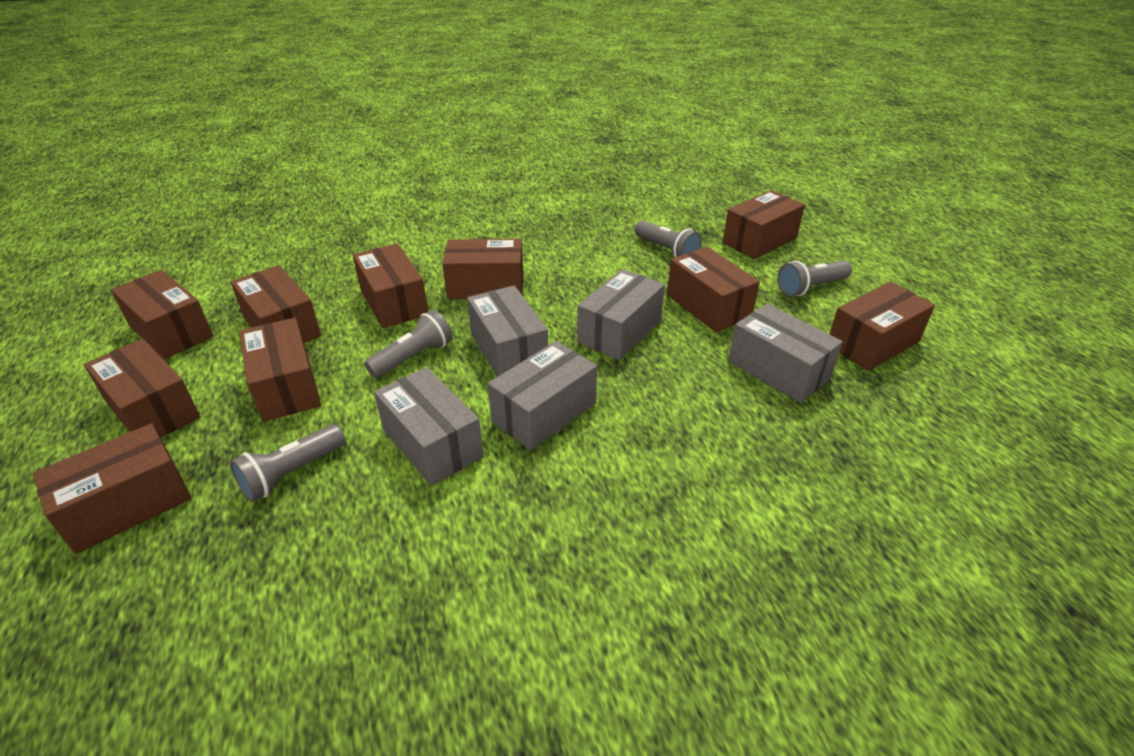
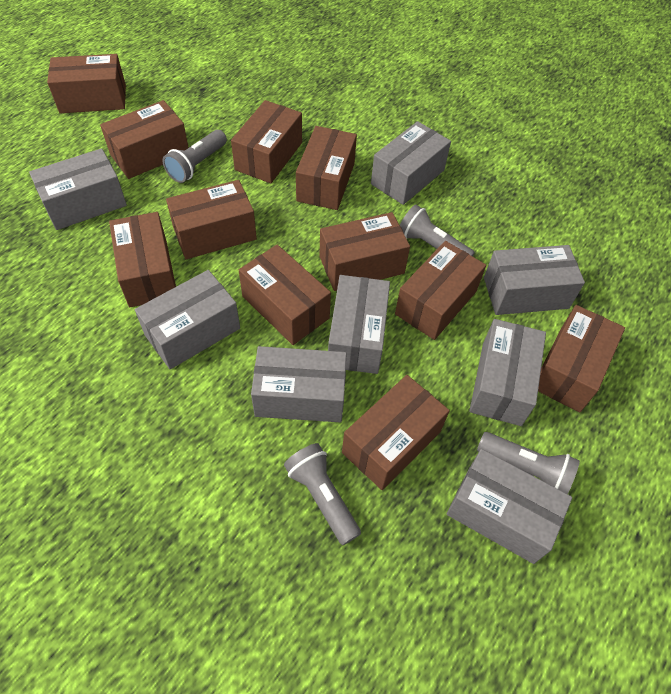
brown box: 10 -> 11
grey box: 5 -> 8

